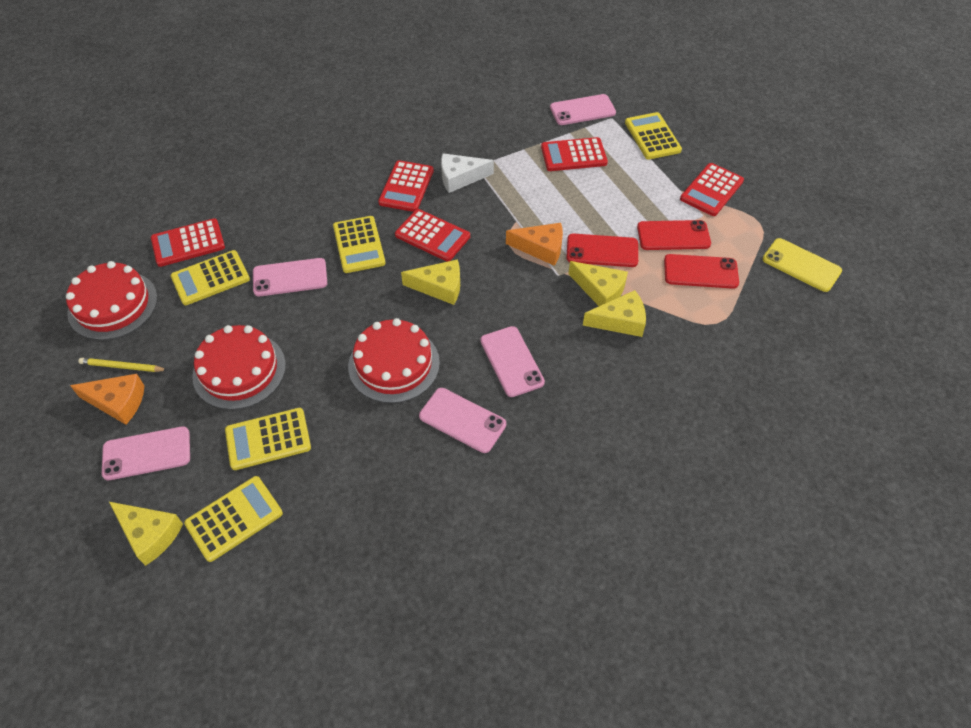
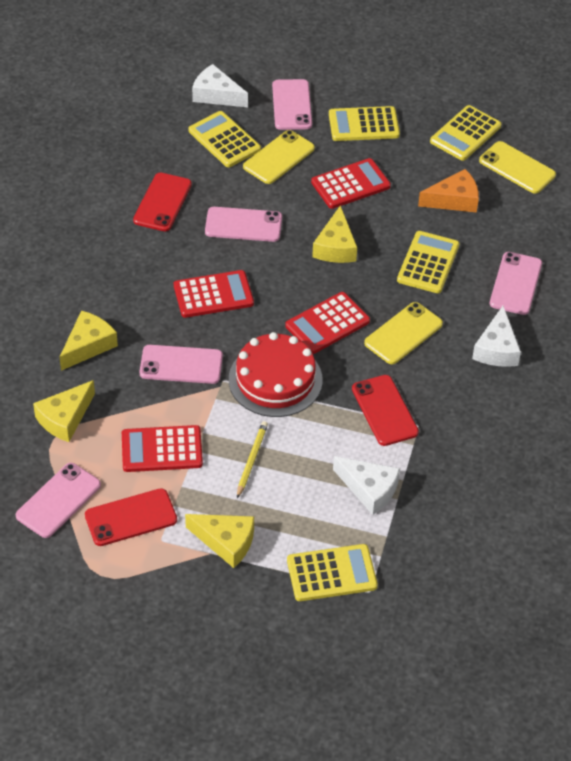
orange cheese: 2 -> 1
red cake: 3 -> 1
red calculator: 5 -> 4
white cheese: 1 -> 3
yellow phone: 1 -> 3

